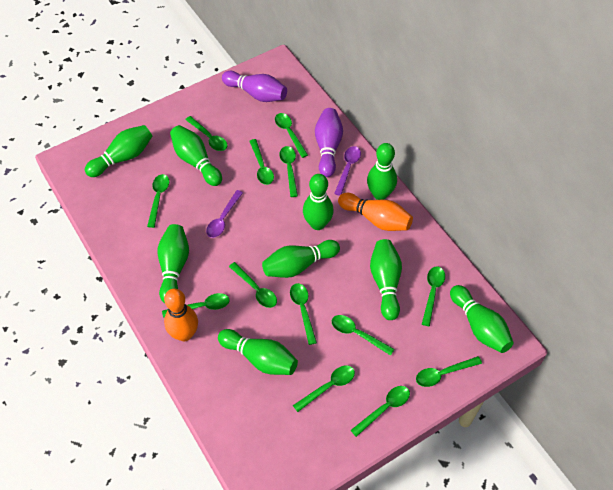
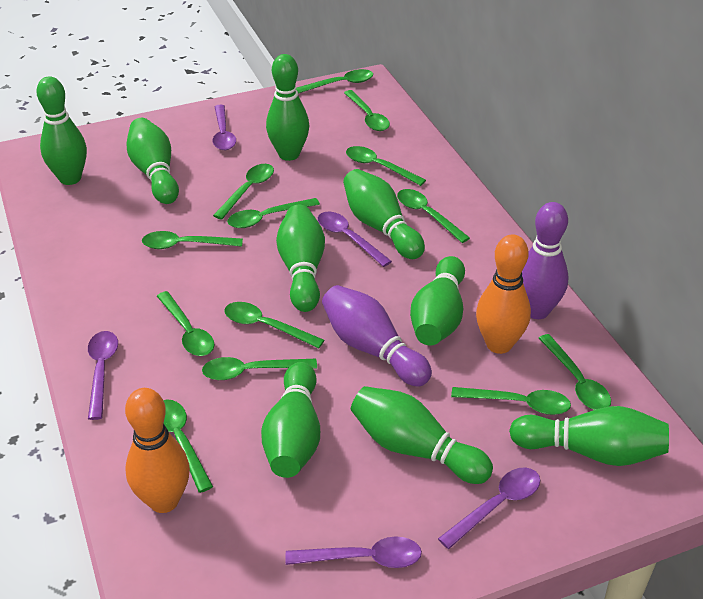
purple spoon: 2 -> 5

